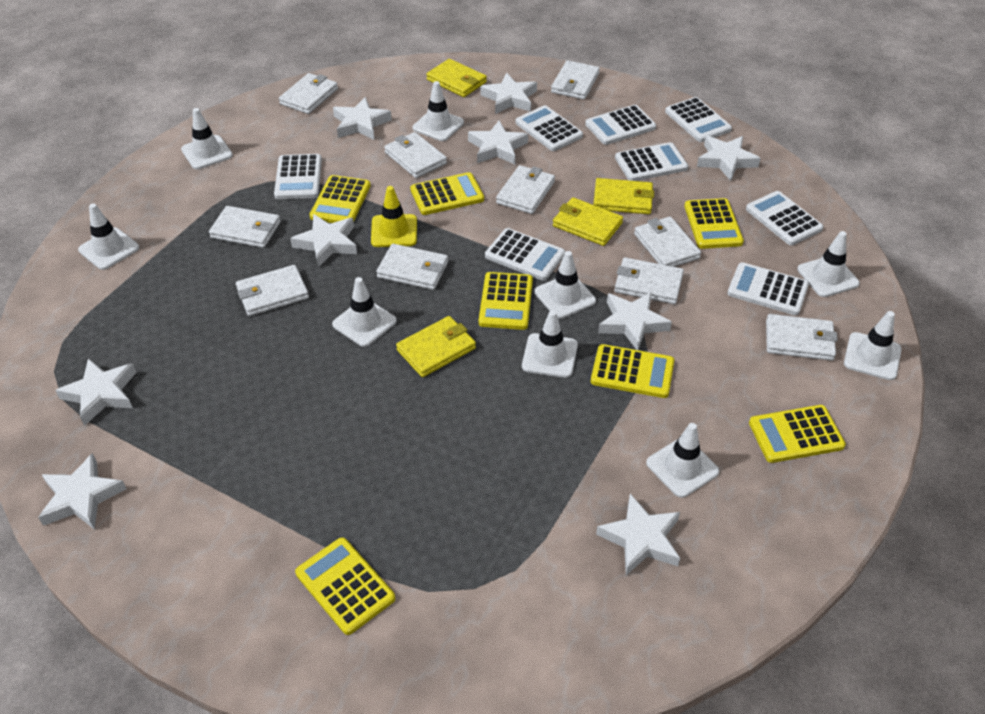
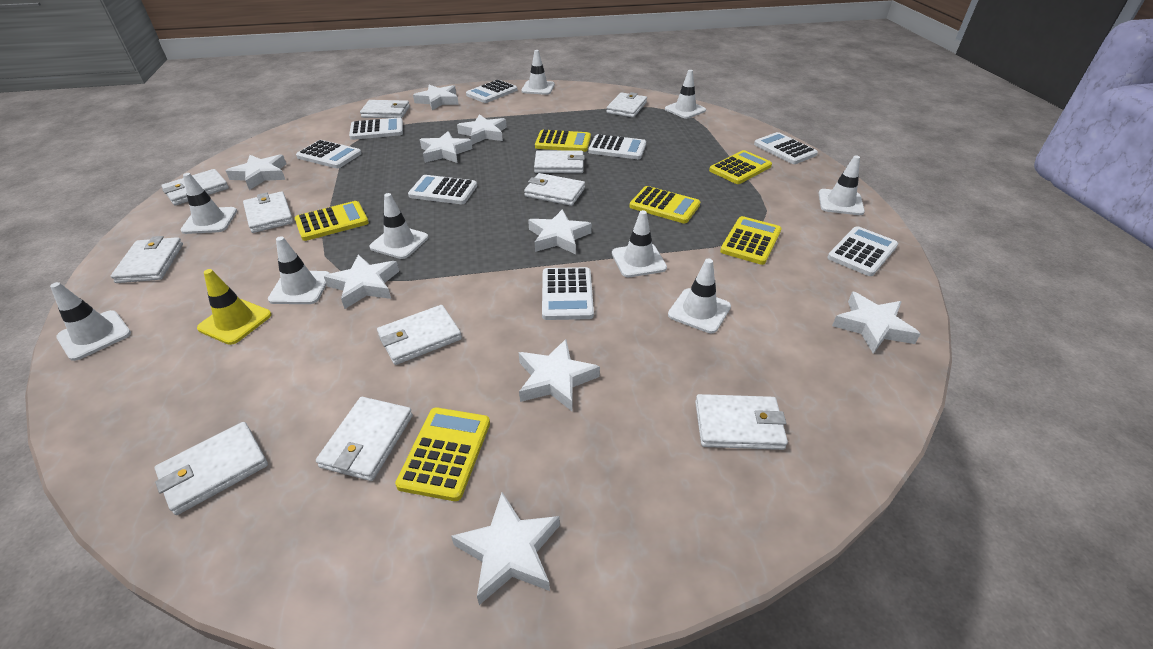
white wallet: 10 -> 11
yellow calculator: 7 -> 6
yellow wallet: 4 -> 0

